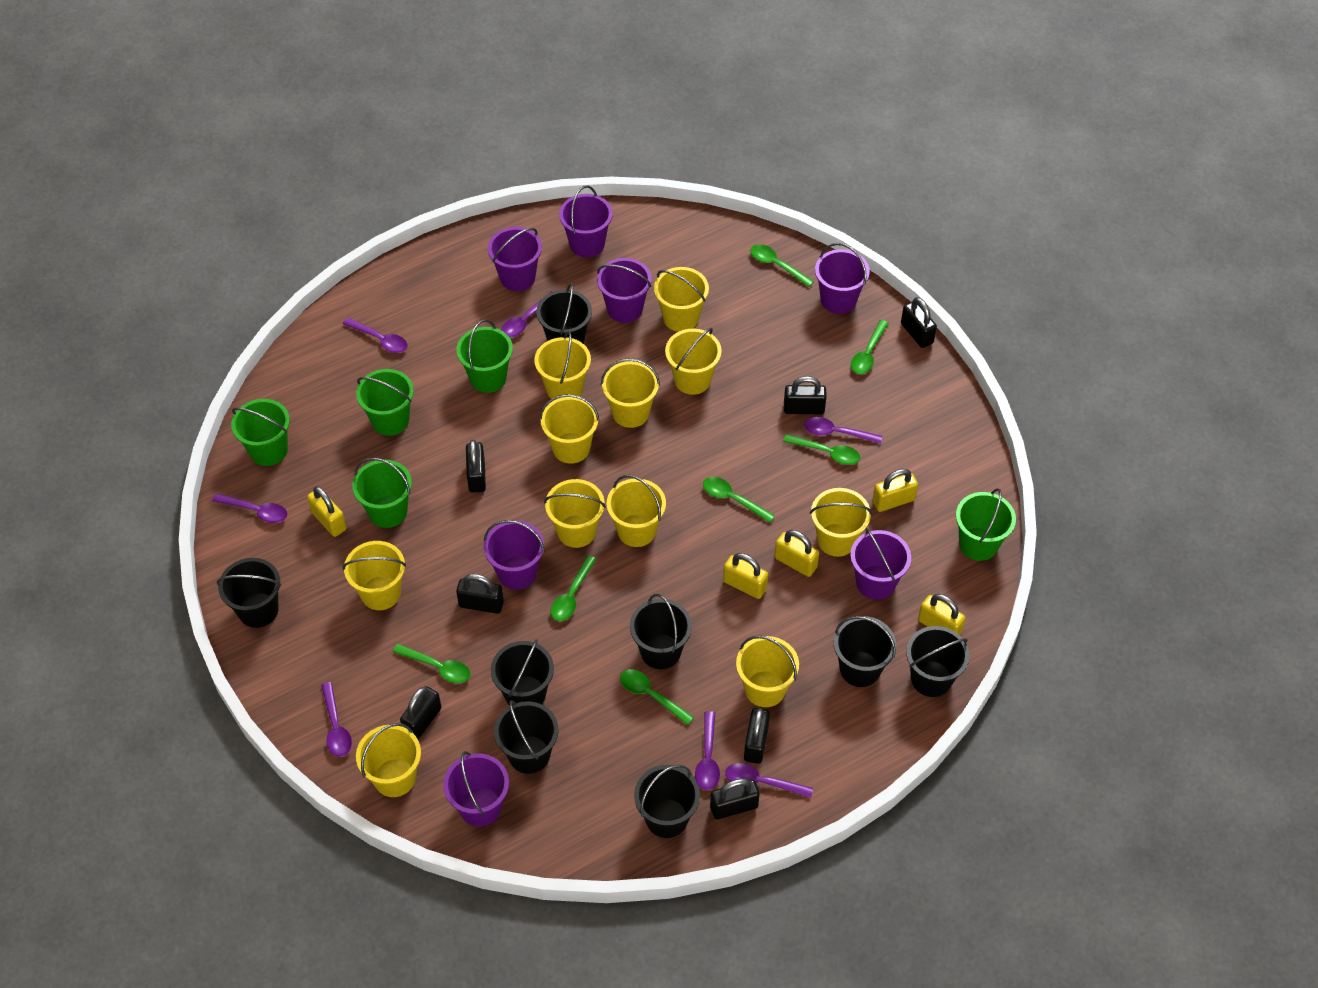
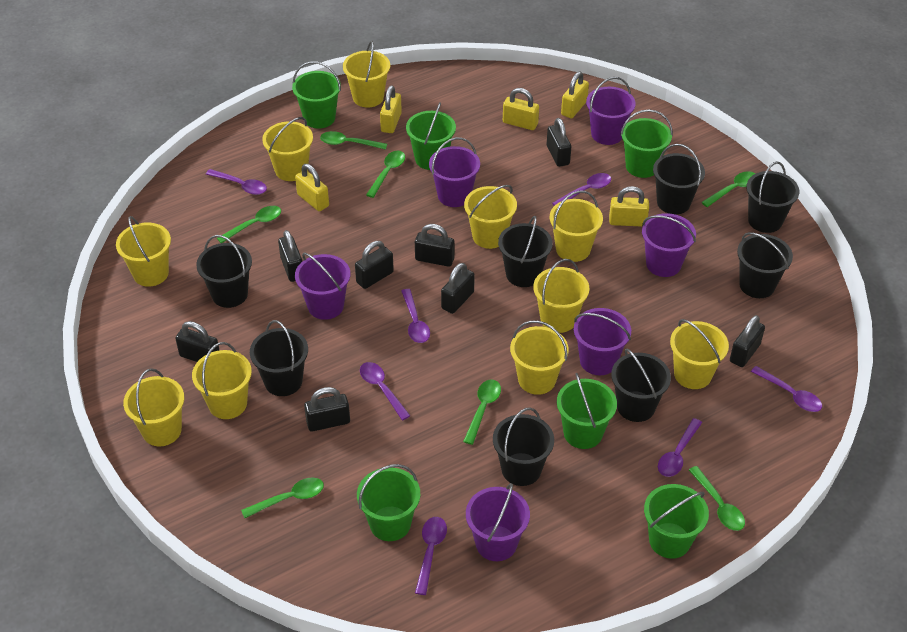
black padlock: 7 -> 8
green bucket: 5 -> 6
purple bucket: 7 -> 6
yellow bucket: 11 -> 10

